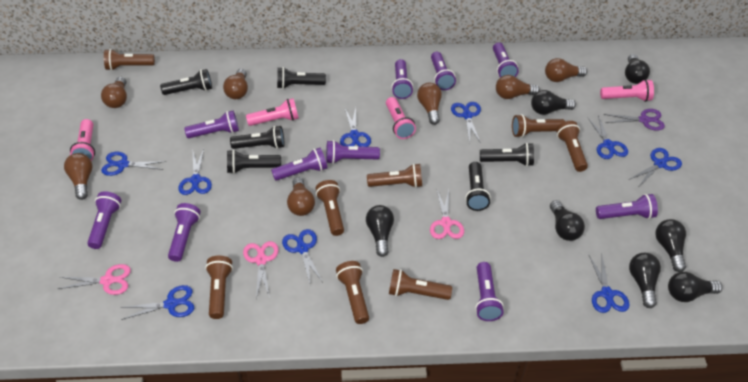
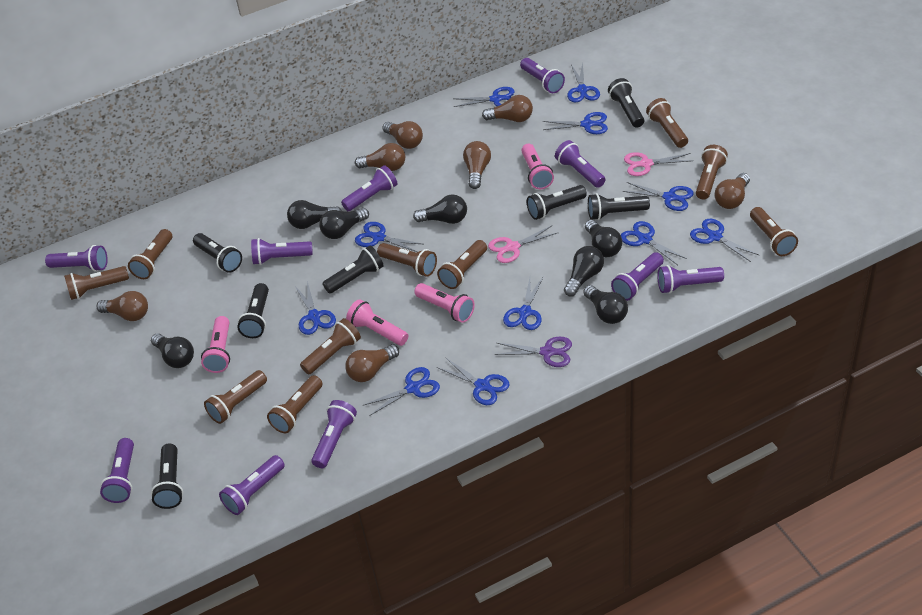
black flashlight: 6 -> 7
blue scissors: 9 -> 11
brown flashlight: 8 -> 10
pink scissors: 3 -> 2

